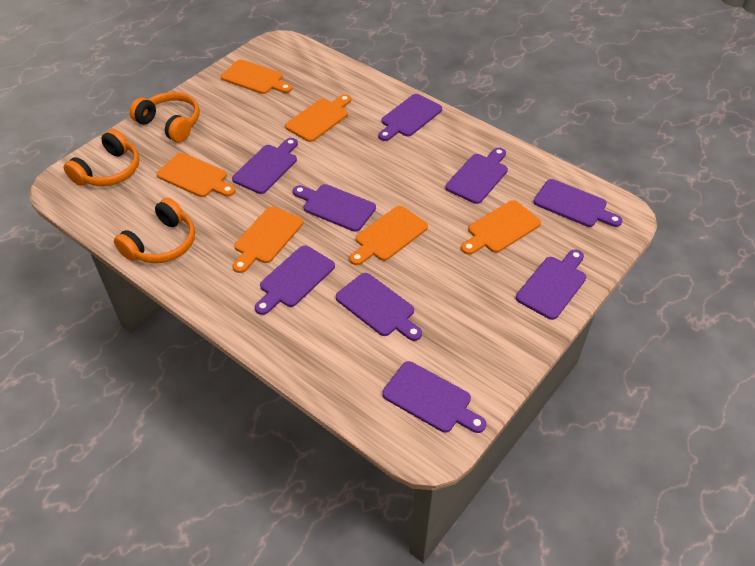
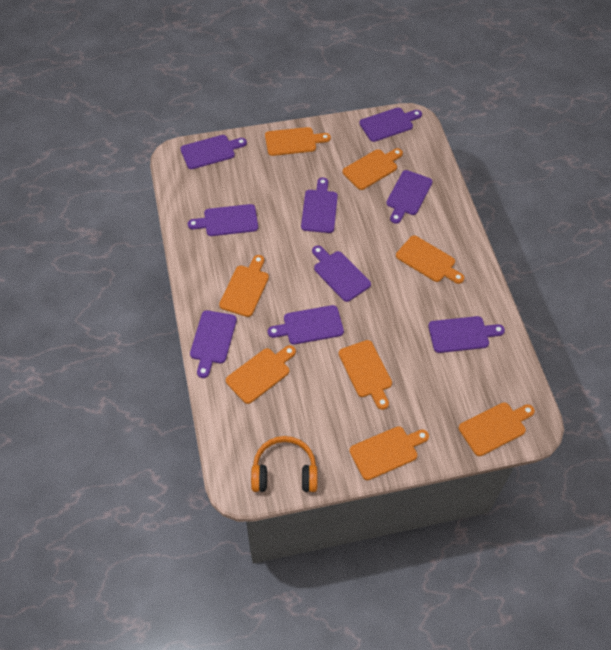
orange cutting board: 6 -> 8
orange headphones: 3 -> 1

